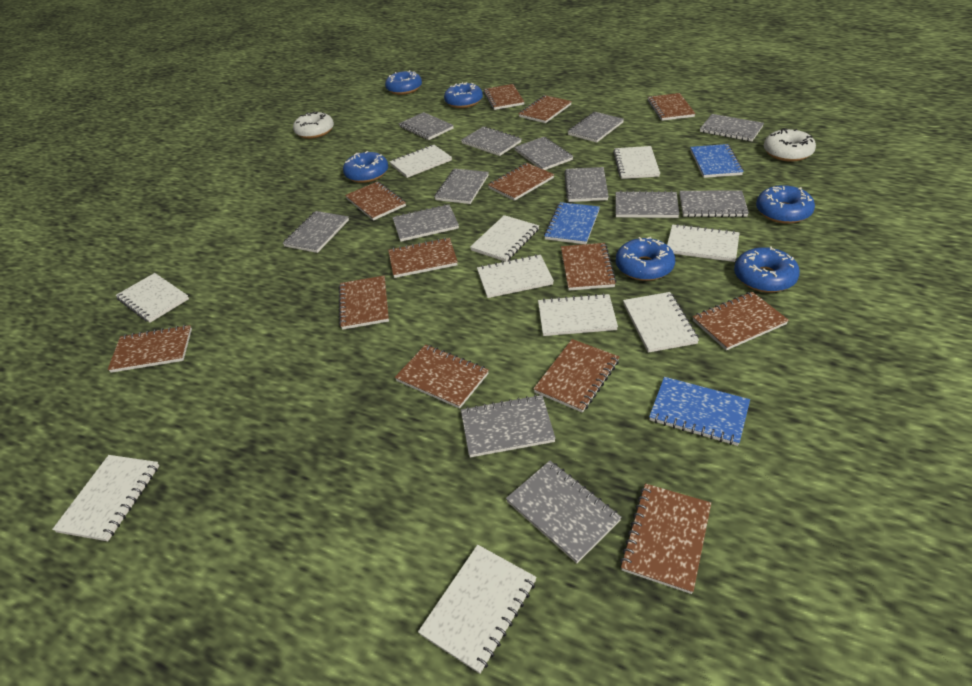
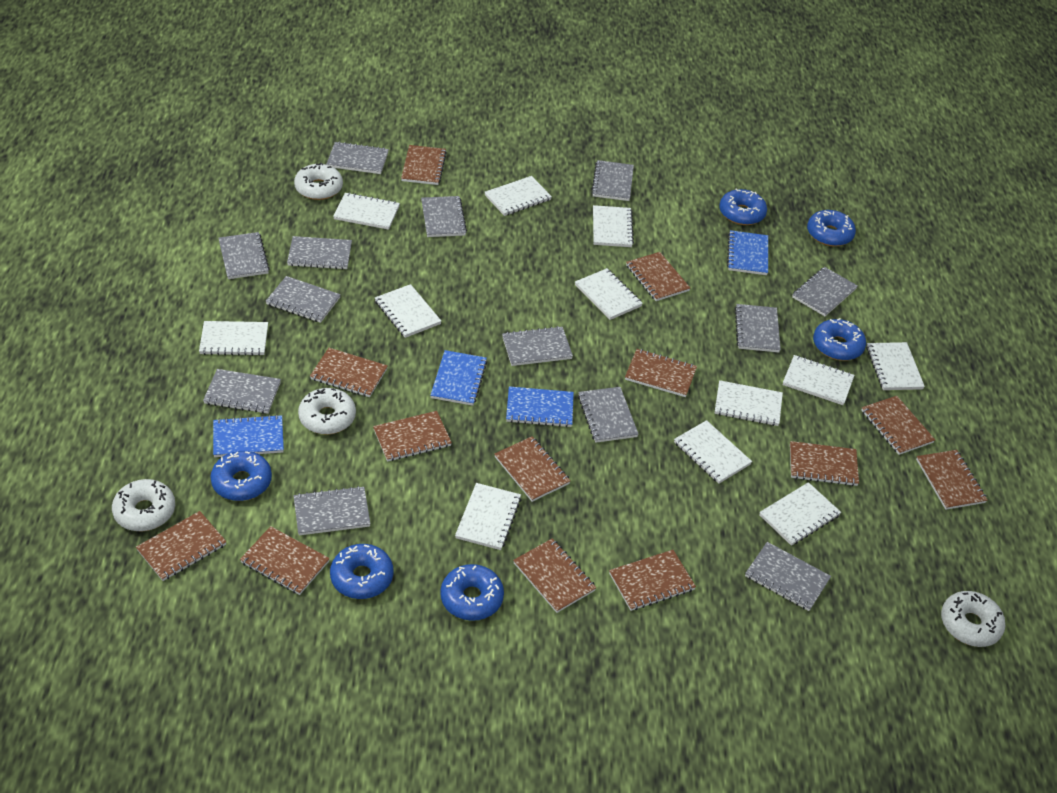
blue notebook: 3 -> 4
white donut: 2 -> 4
white notebook: 10 -> 12

